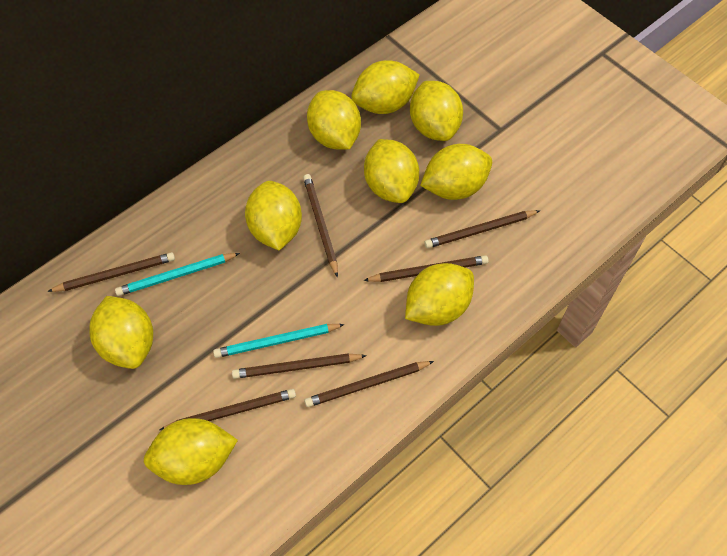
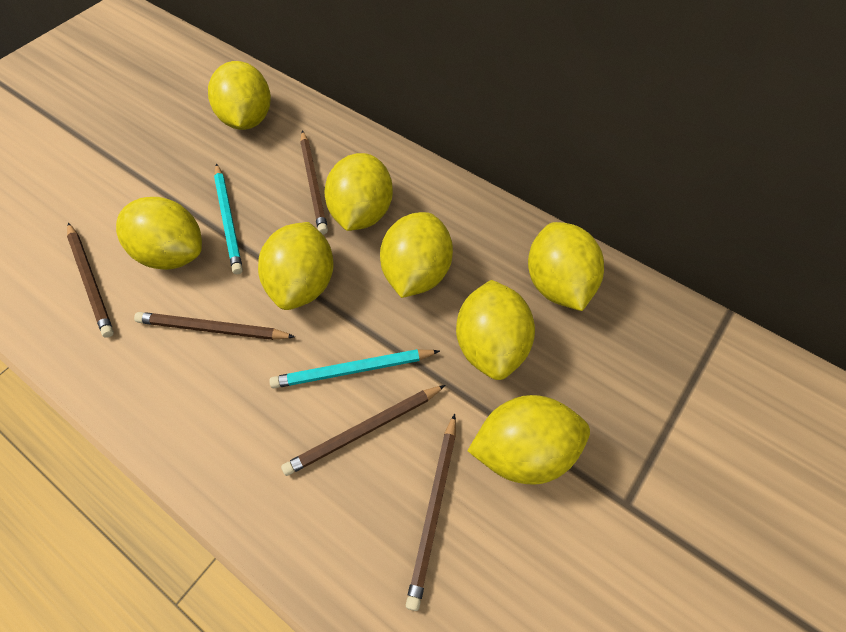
brown pencil: 7 -> 5
yellow lemon: 9 -> 8

